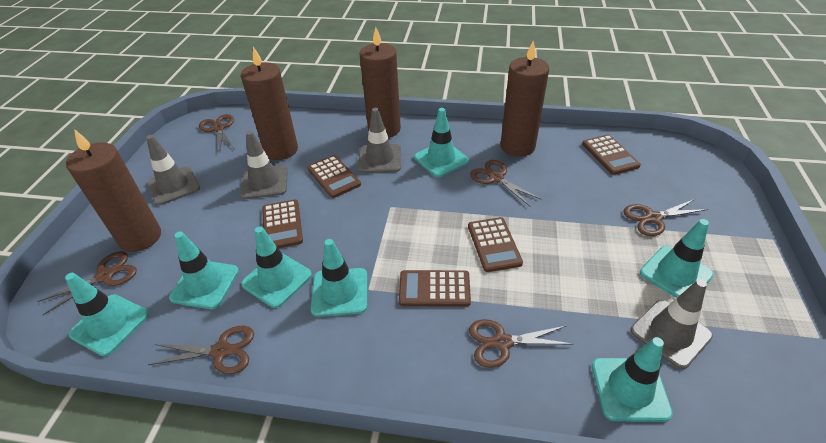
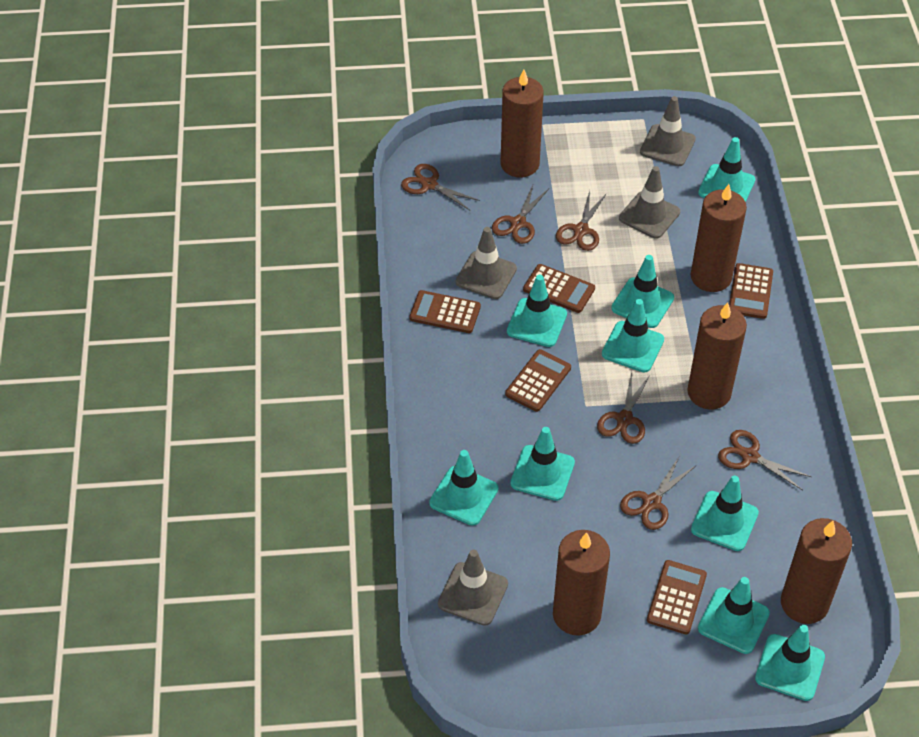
brown candle: 4 -> 5
turquoise traffic cone: 7 -> 9

